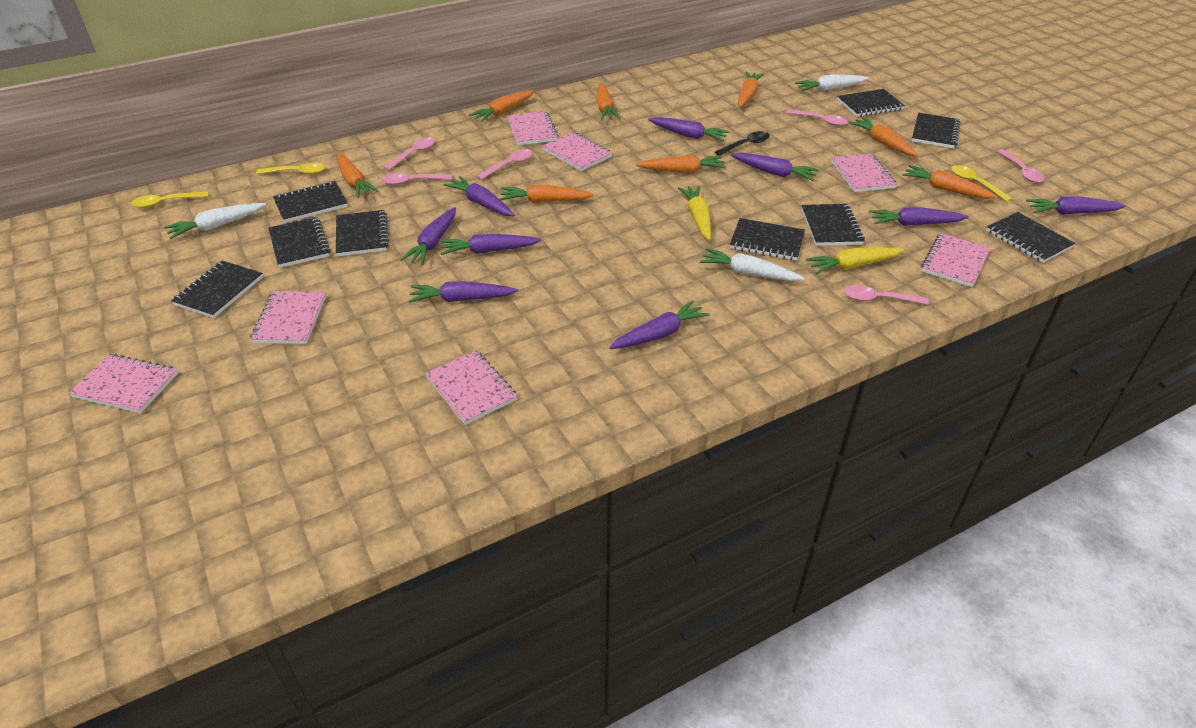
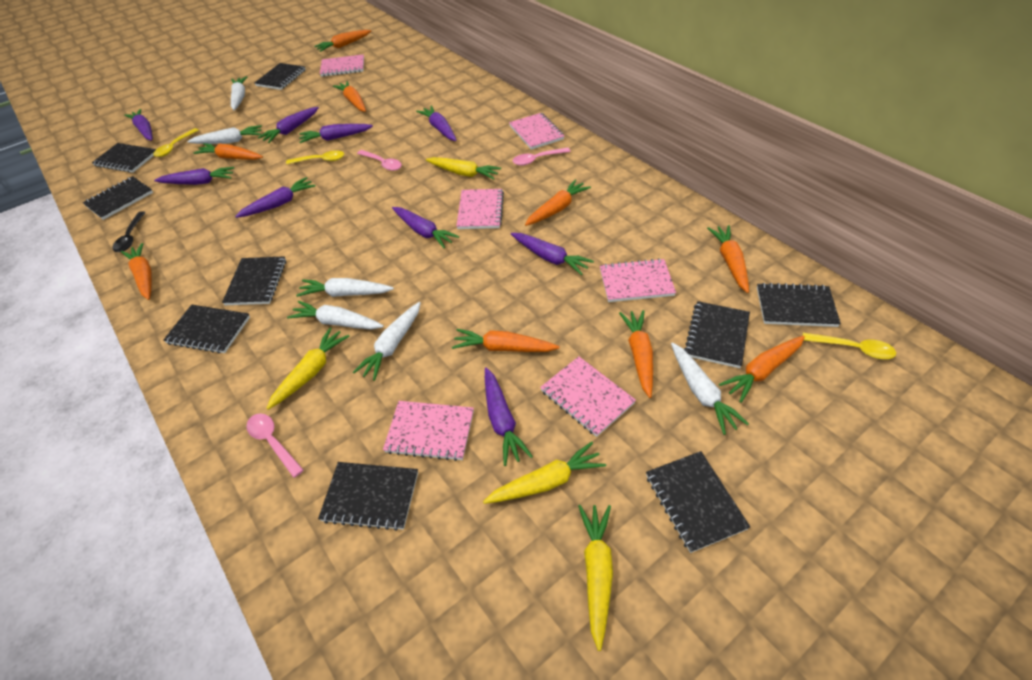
orange carrot: 8 -> 9
pink notebook: 7 -> 6
pink spoon: 6 -> 3
white carrot: 3 -> 6
yellow carrot: 2 -> 4

